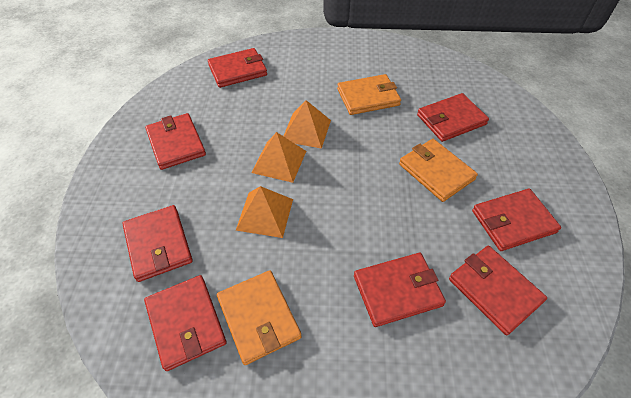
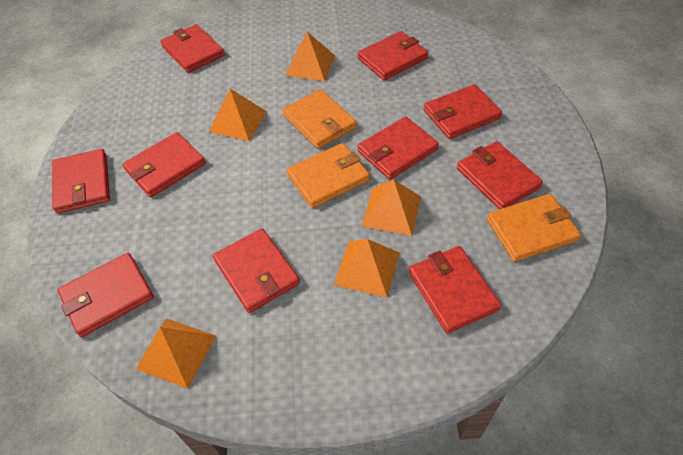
orange pyramid: 3 -> 5
red wallet: 8 -> 10

